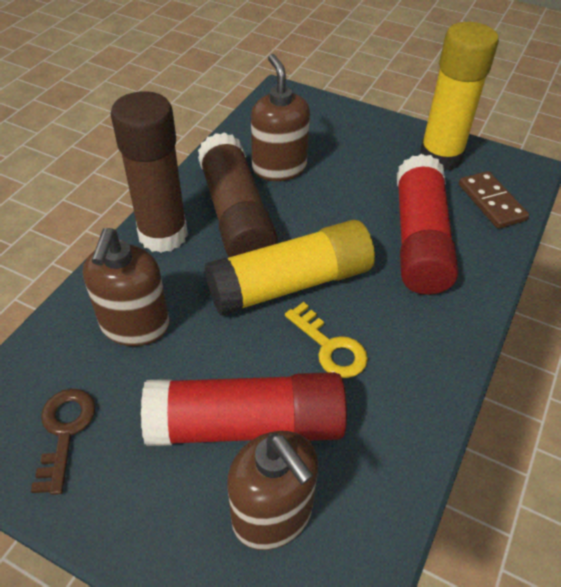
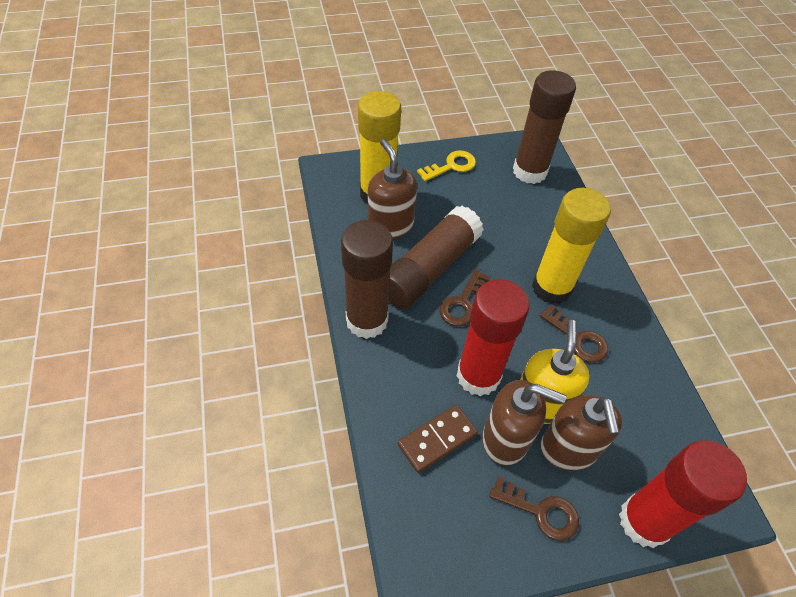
brown glue stick: 2 -> 3
brown key: 1 -> 3
yellow soap dispenser: 0 -> 1

